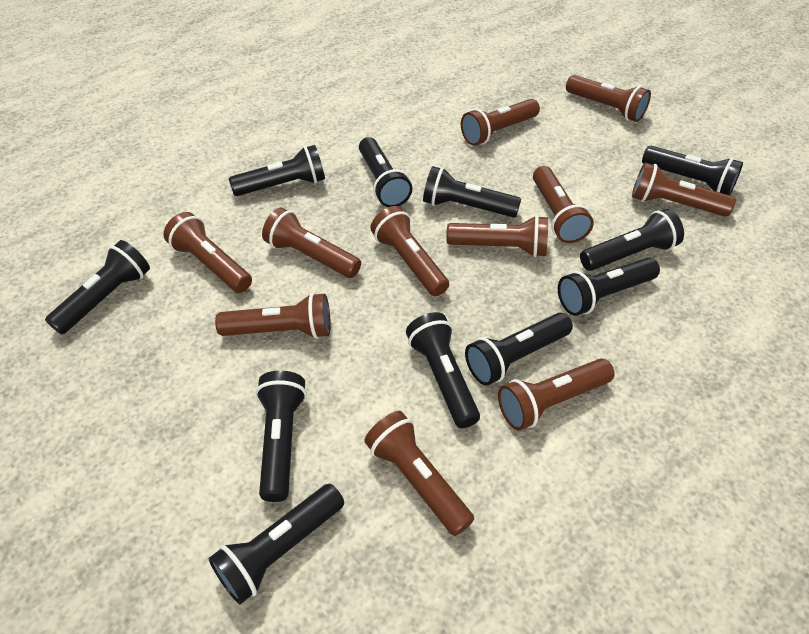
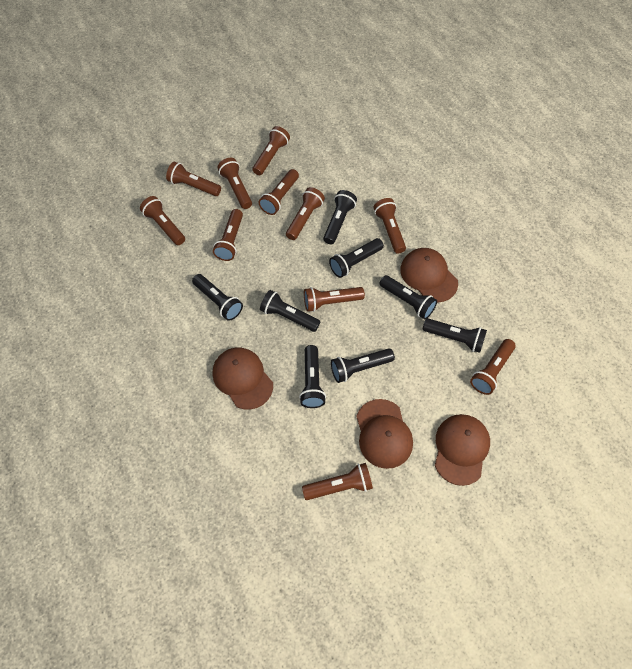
black flashlight: 11 -> 8
brown cap: 0 -> 4

